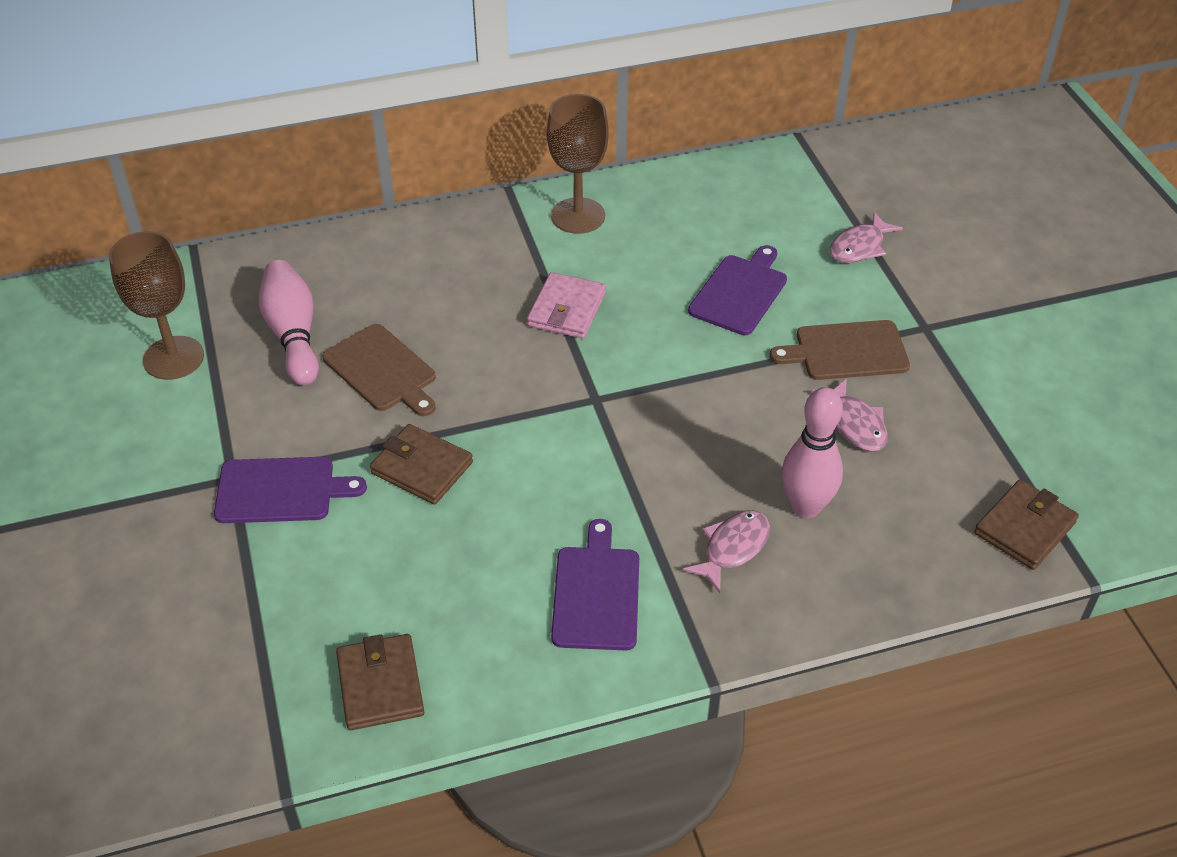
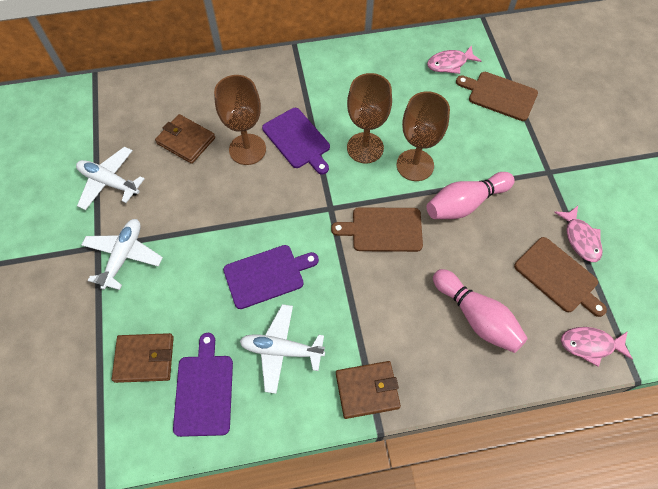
brown cutting board: 2 -> 3
brown goblet: 2 -> 3
pink wallet: 1 -> 0
white plane: 0 -> 3

